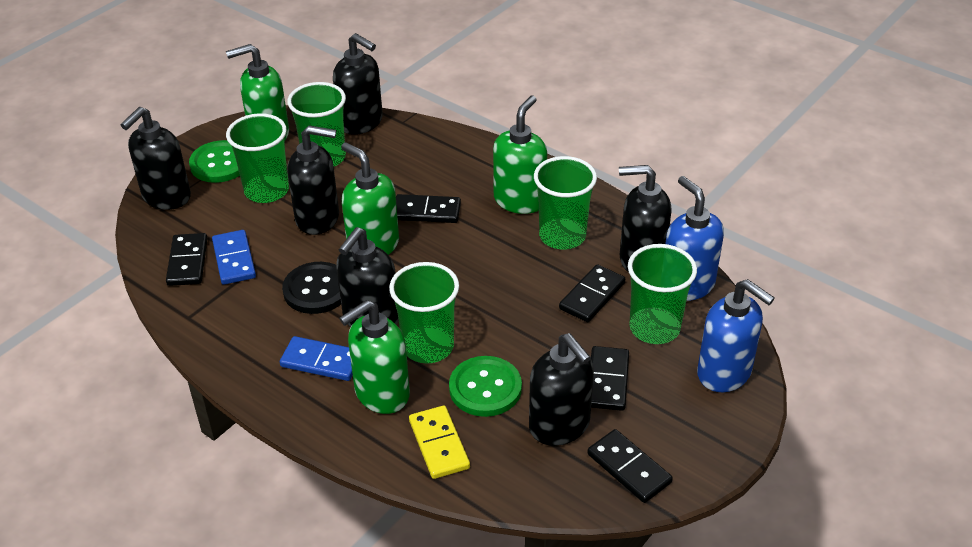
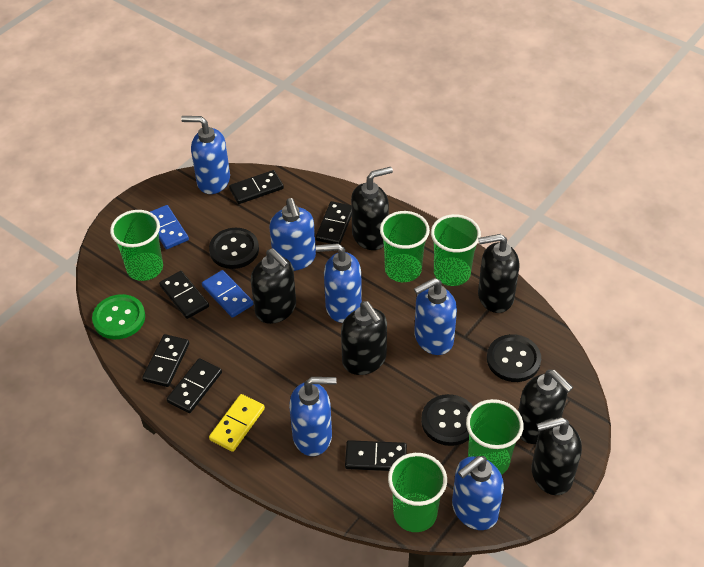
black button: 1 -> 3
black domino: 5 -> 6
blue soap dispenser: 2 -> 6
green button: 2 -> 1
green soap dispenser: 4 -> 0

